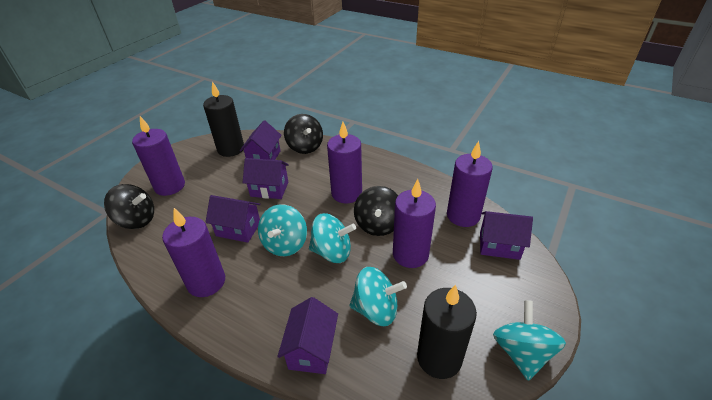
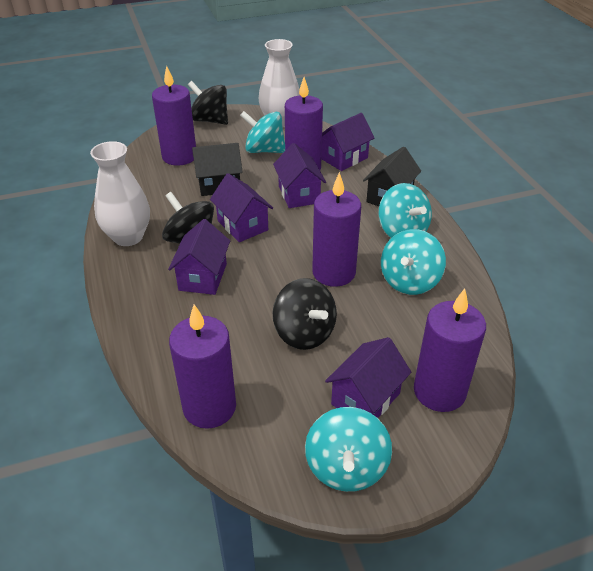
black candle: 2 -> 0
black house: 0 -> 2
white vase: 0 -> 2

